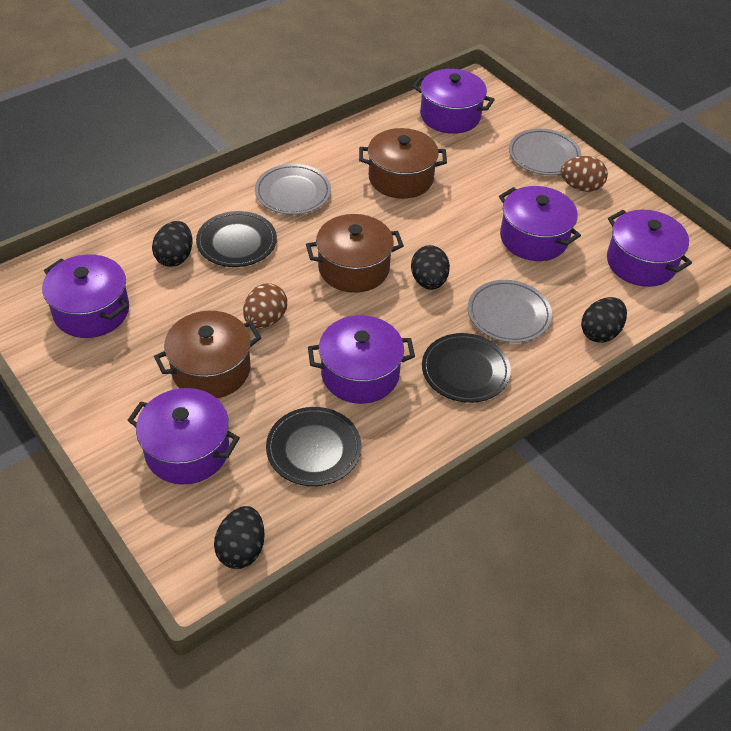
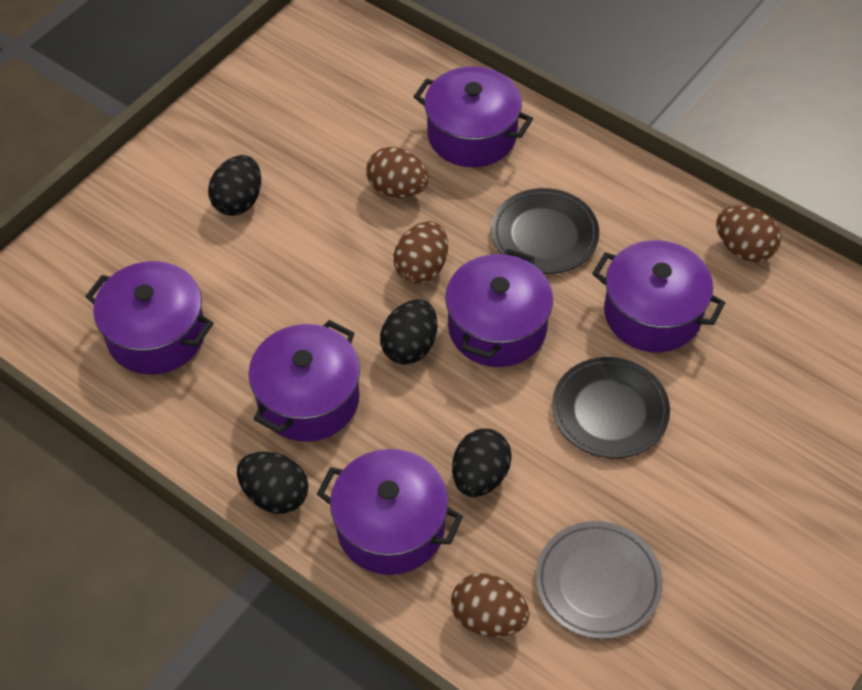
black plate: 3 -> 2
brown egg: 2 -> 4
brown pot: 3 -> 0
grey plate: 3 -> 1

